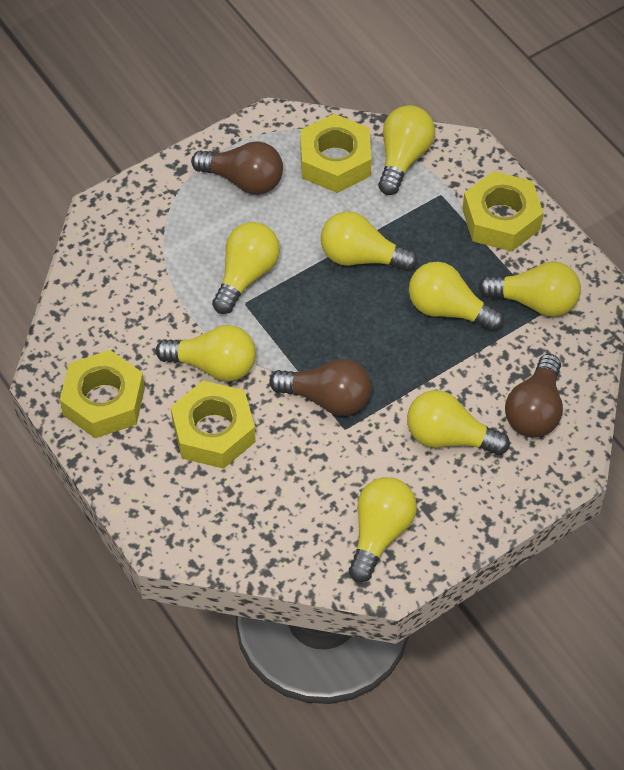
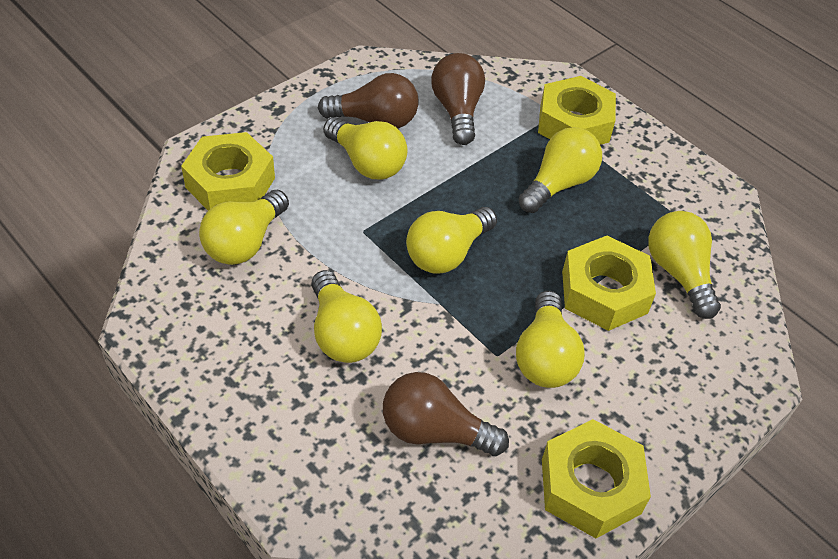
yellow light bulb: 8 -> 7

